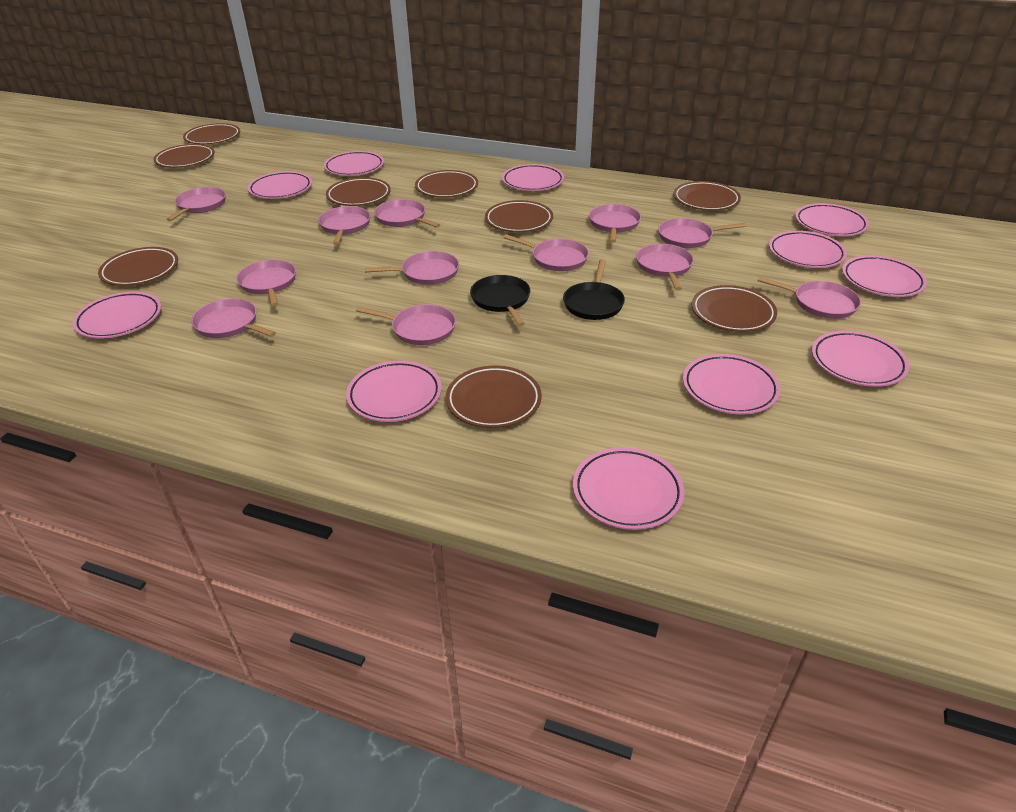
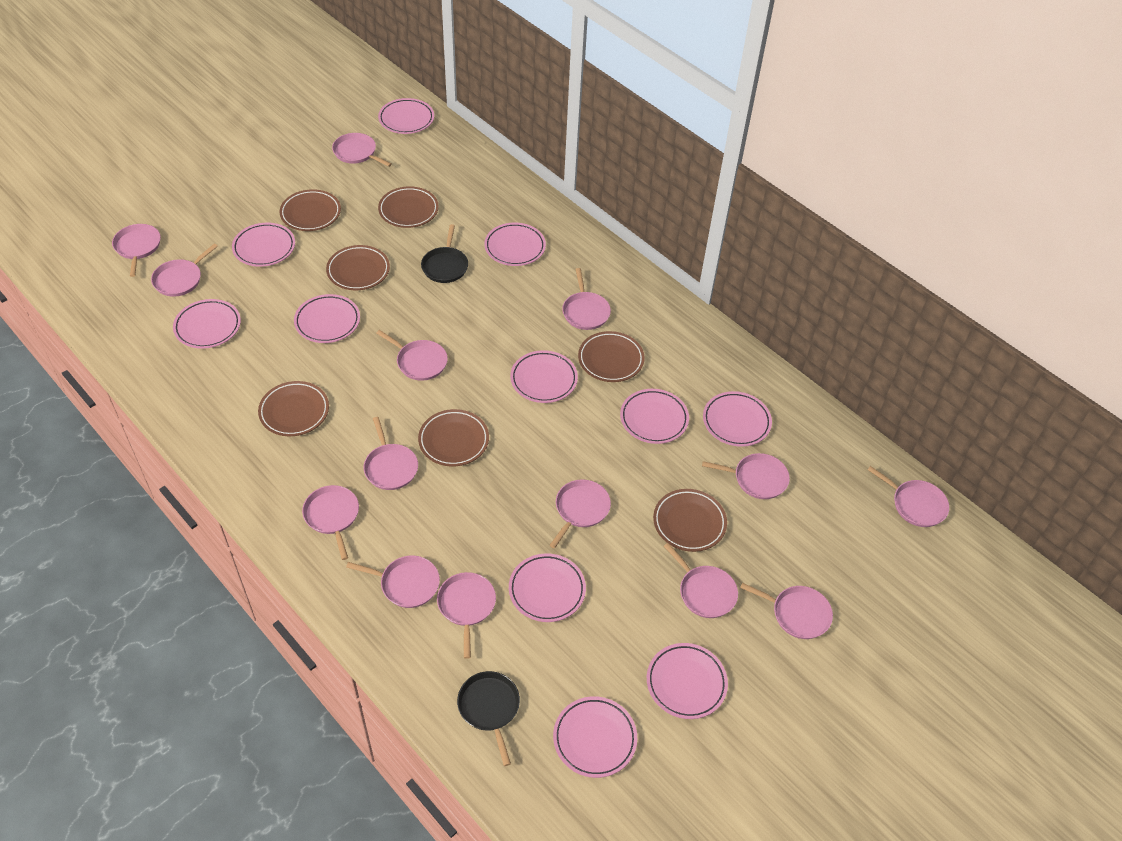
brown plate: 9 -> 7
pink pan: 12 -> 14

